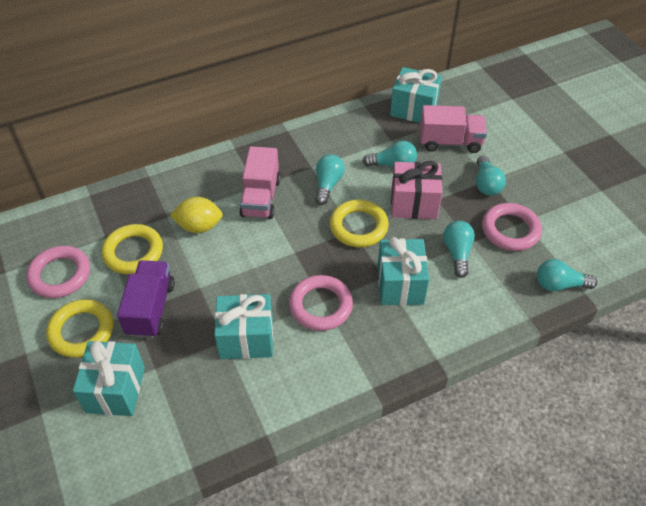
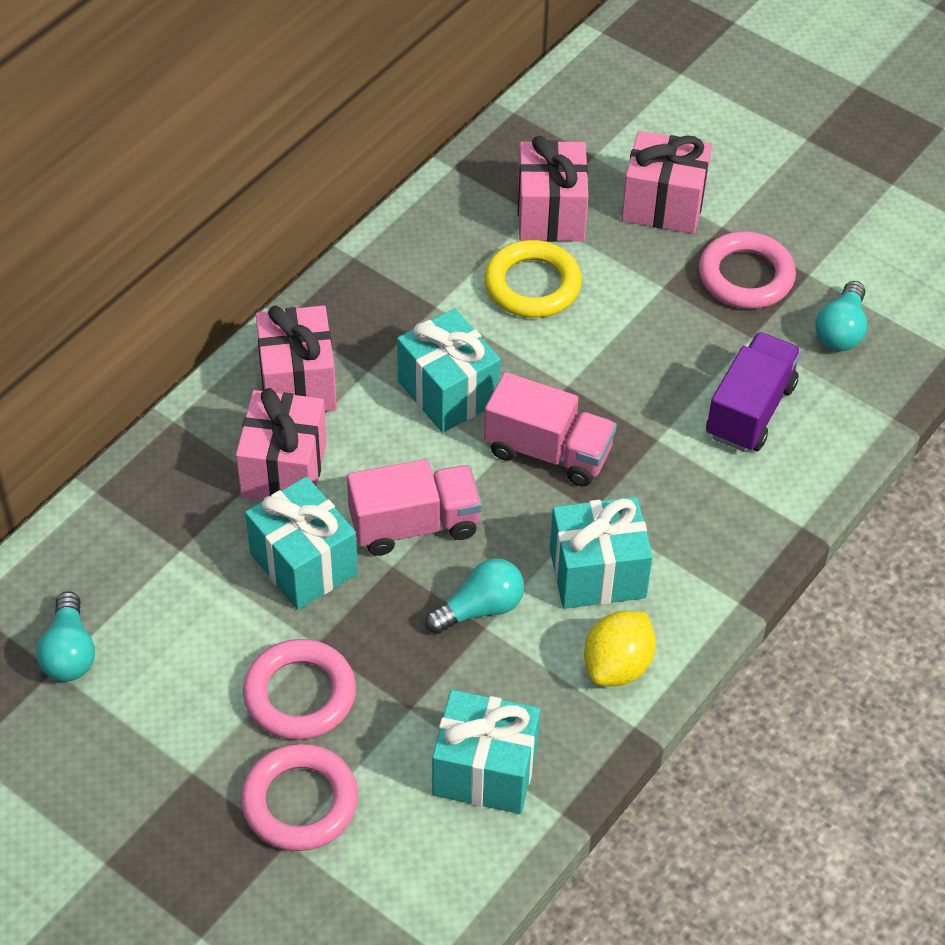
pink gift: 1 -> 4
turquoise light bulb: 5 -> 3
yellow ring: 3 -> 1

